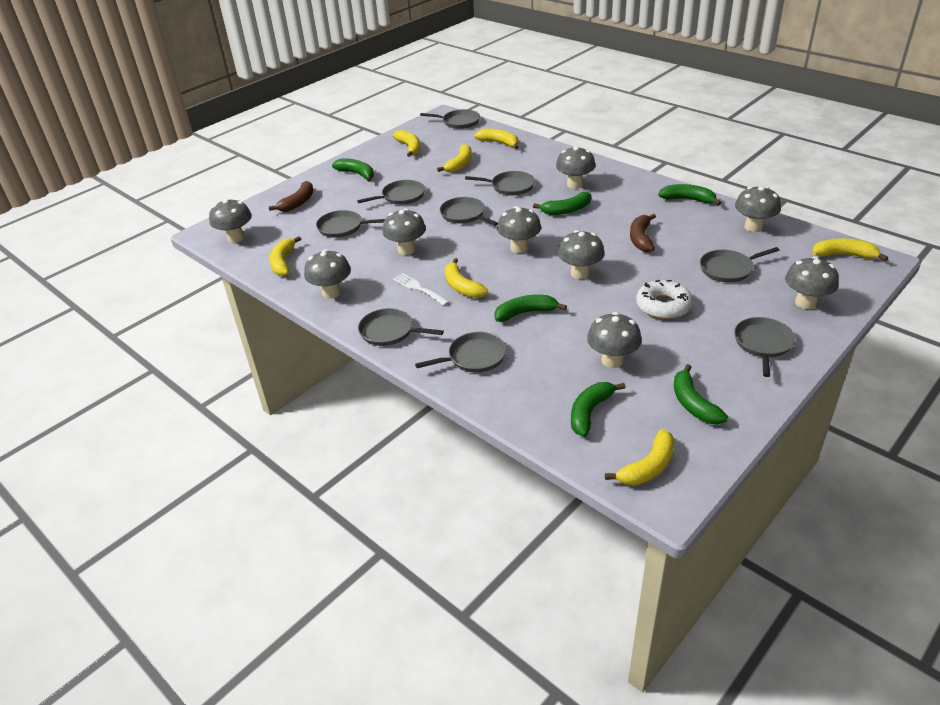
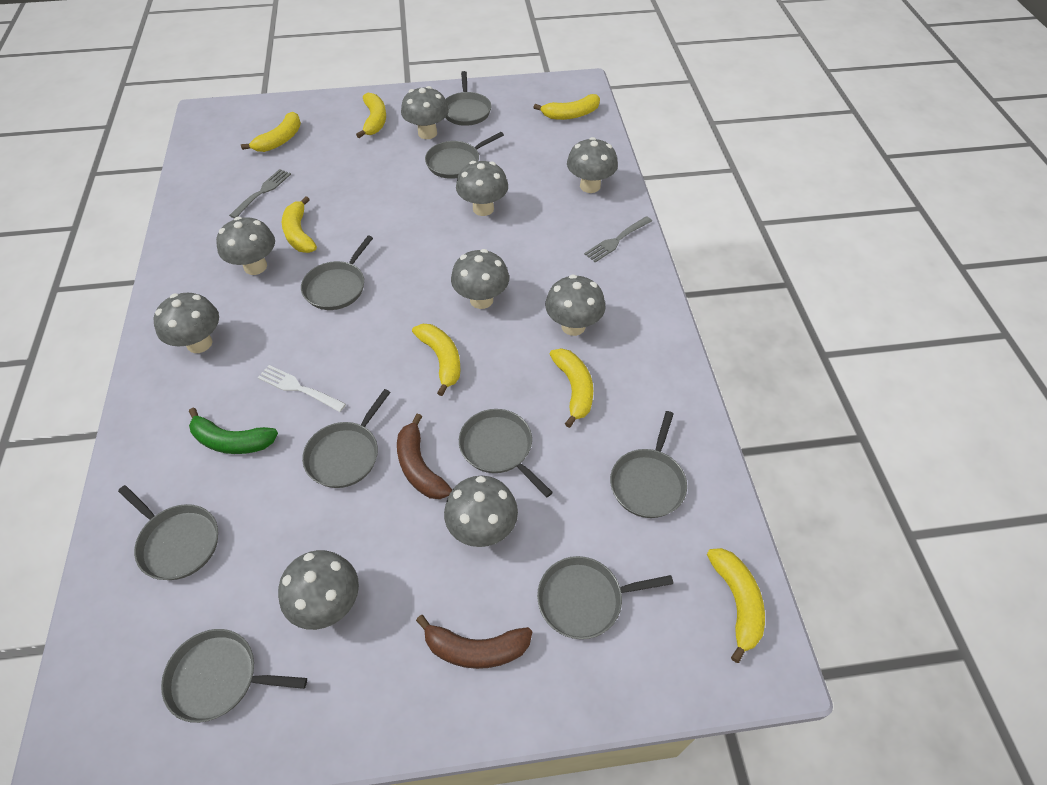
green banana: 6 -> 1
grey fork: 0 -> 2
white donut: 1 -> 0

